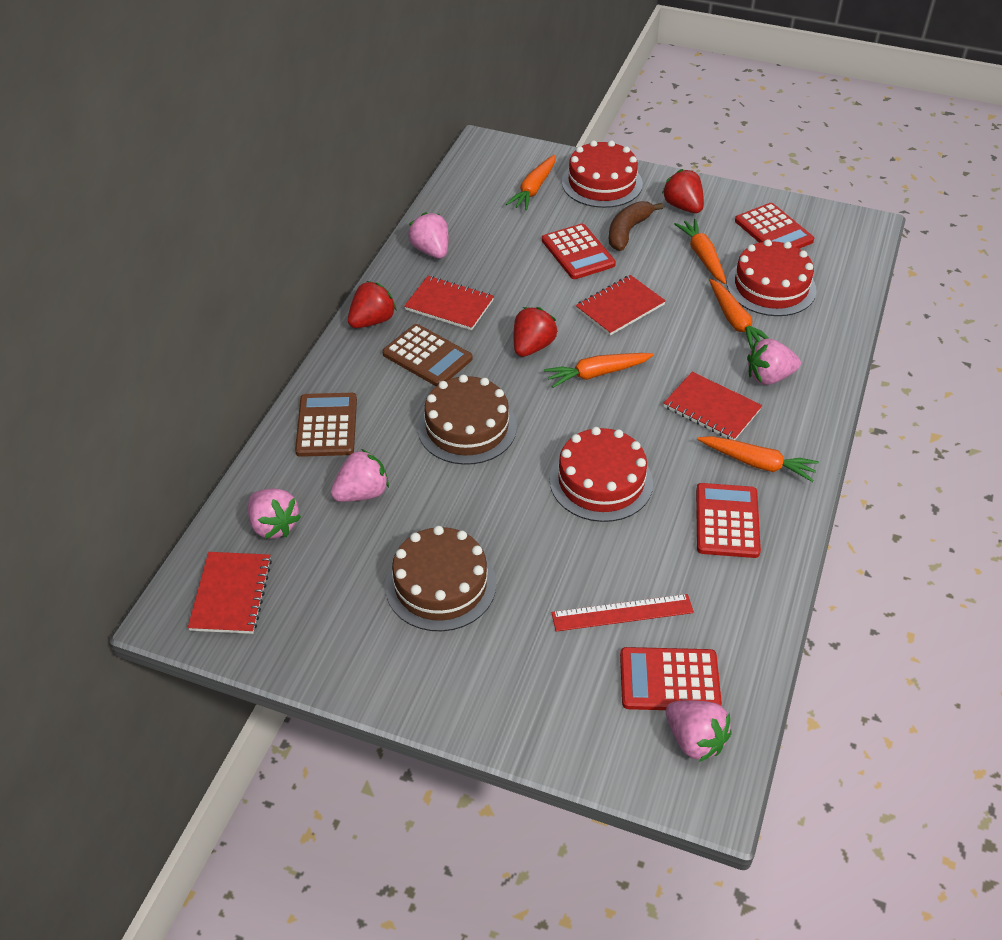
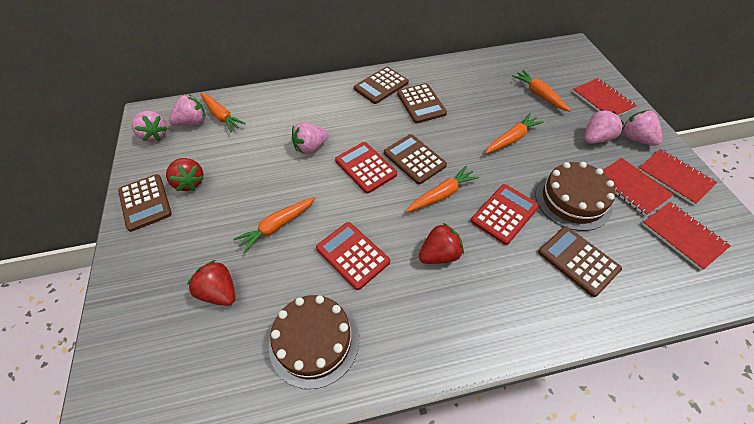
brown banana: 1 -> 0
brown calculator: 2 -> 5
red cake: 3 -> 0
red calculator: 4 -> 3
red ruler: 1 -> 0

